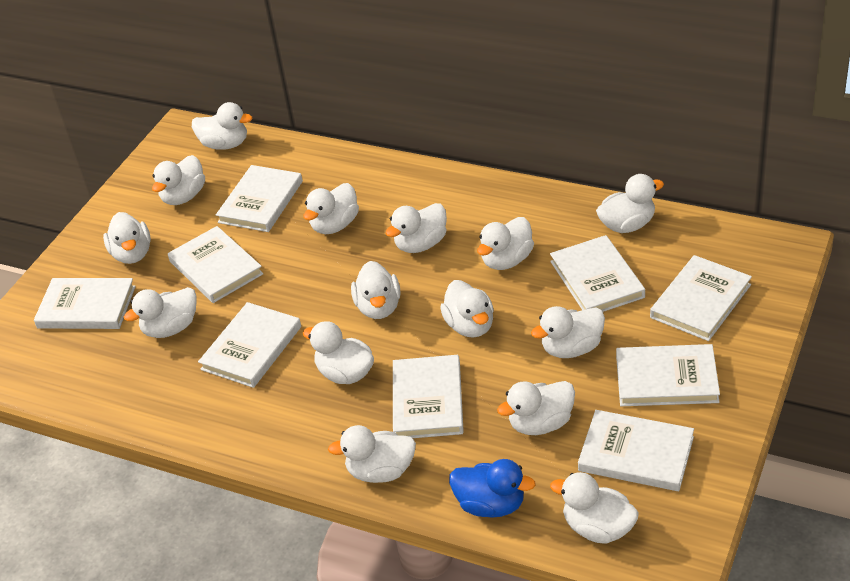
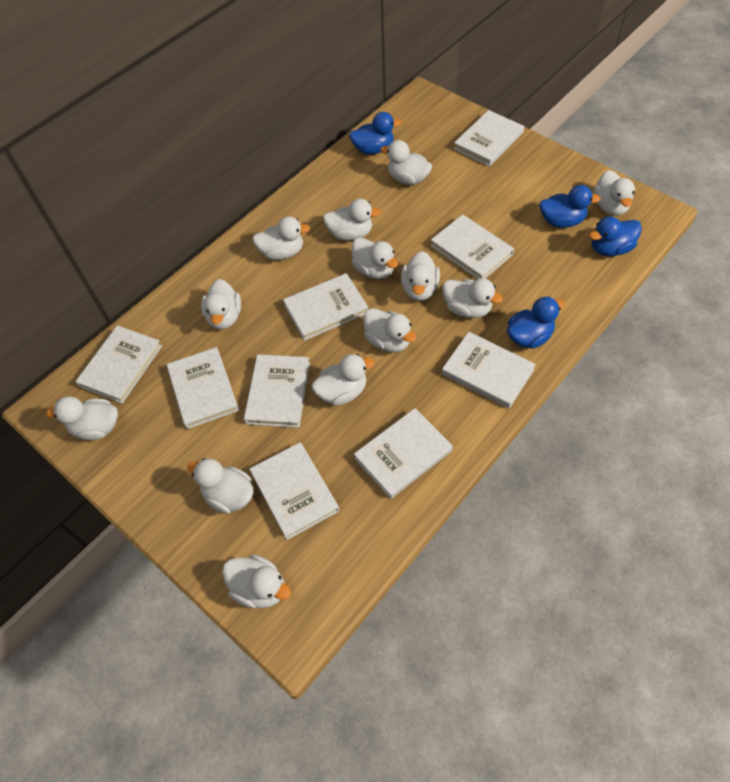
blue duck: 1 -> 4
white duck: 15 -> 13

